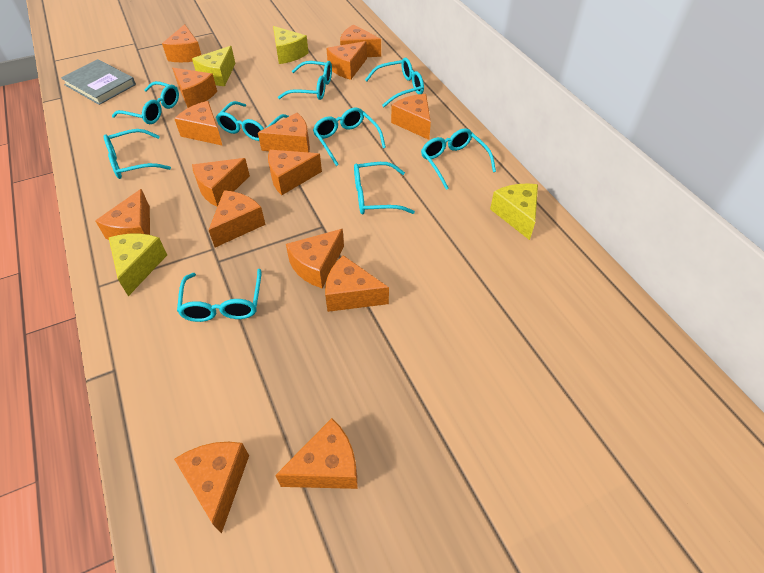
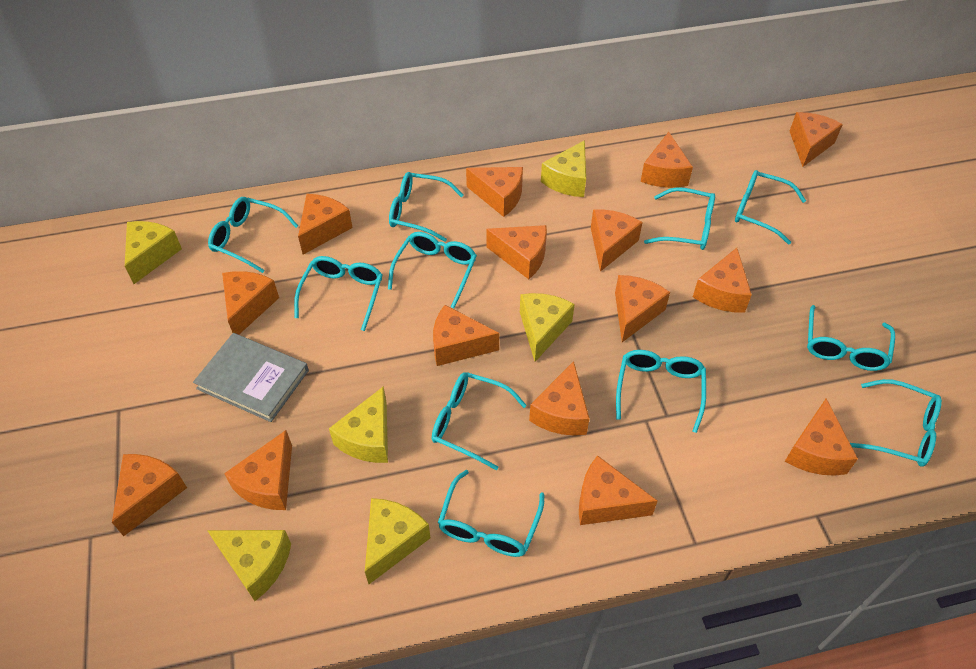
turquoise glasses: 9 -> 11
yellow cheese: 4 -> 6

